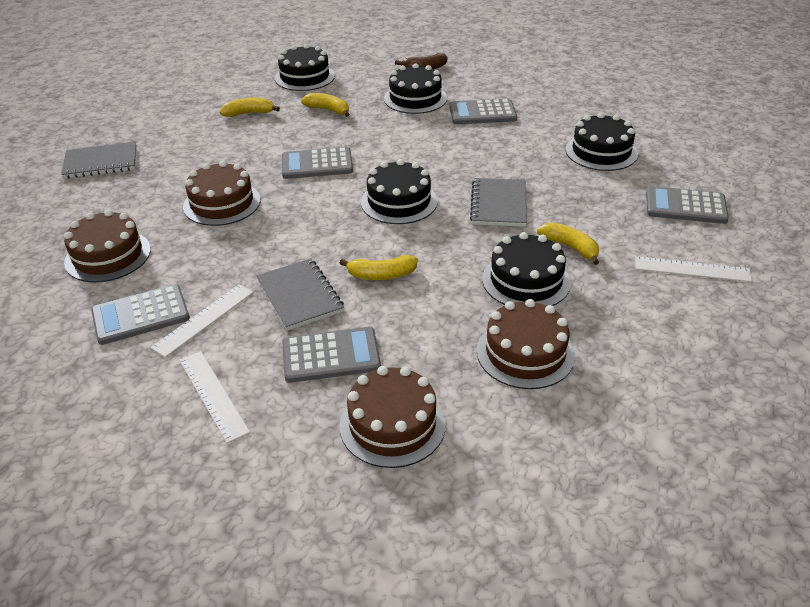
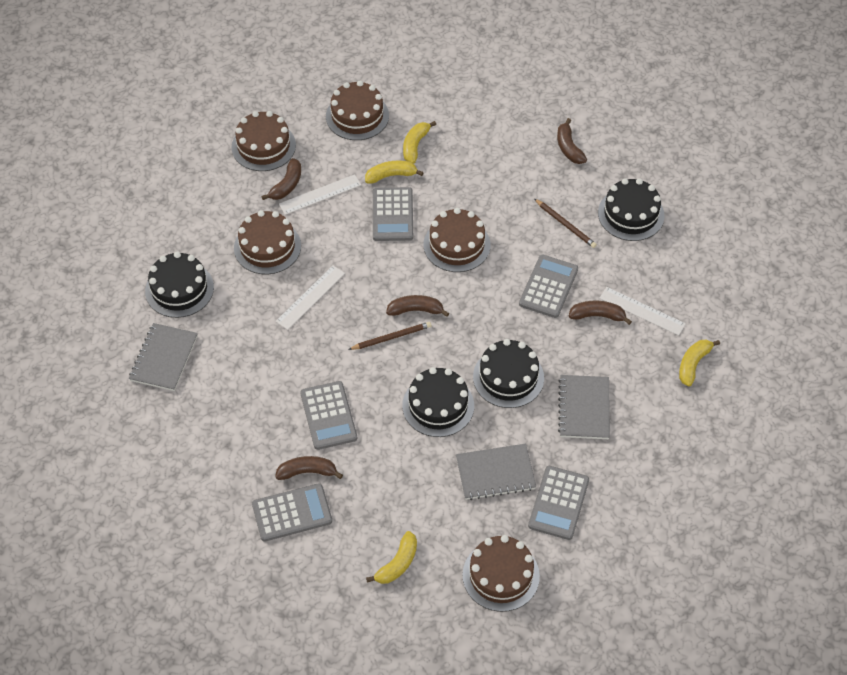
black cake: 5 -> 4
brown banana: 1 -> 5
brown cake: 4 -> 5
brown pencil: 0 -> 2

